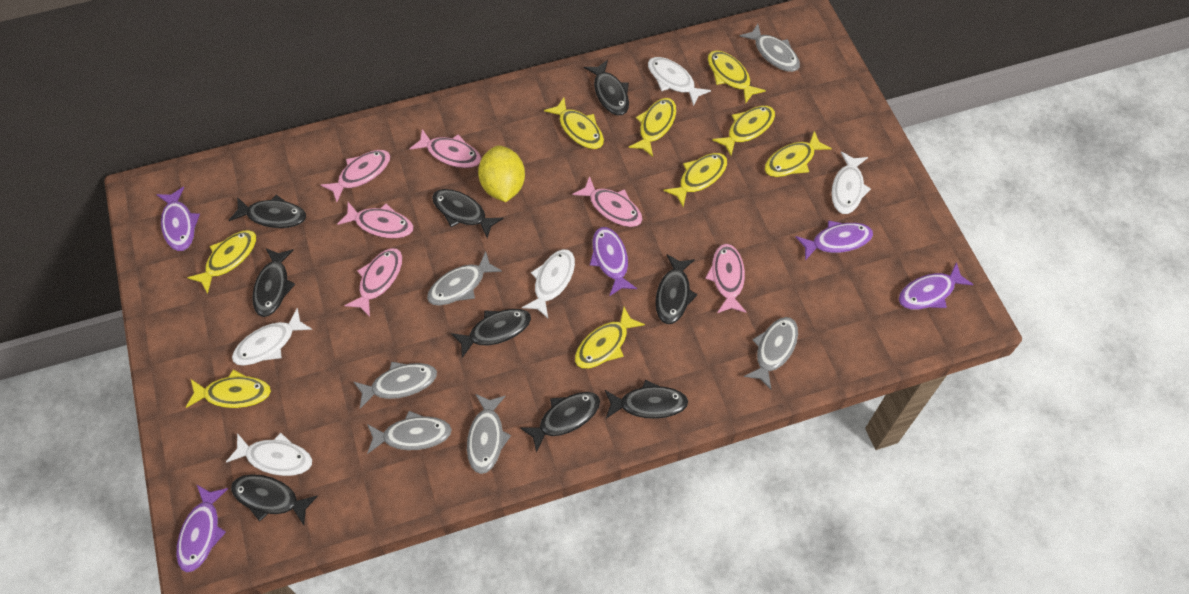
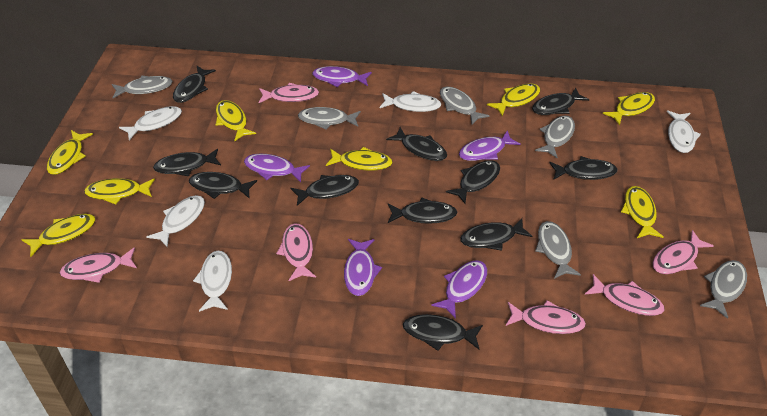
black fish: 9 -> 11
yellow fish: 9 -> 8
yellow lemon: 1 -> 0

